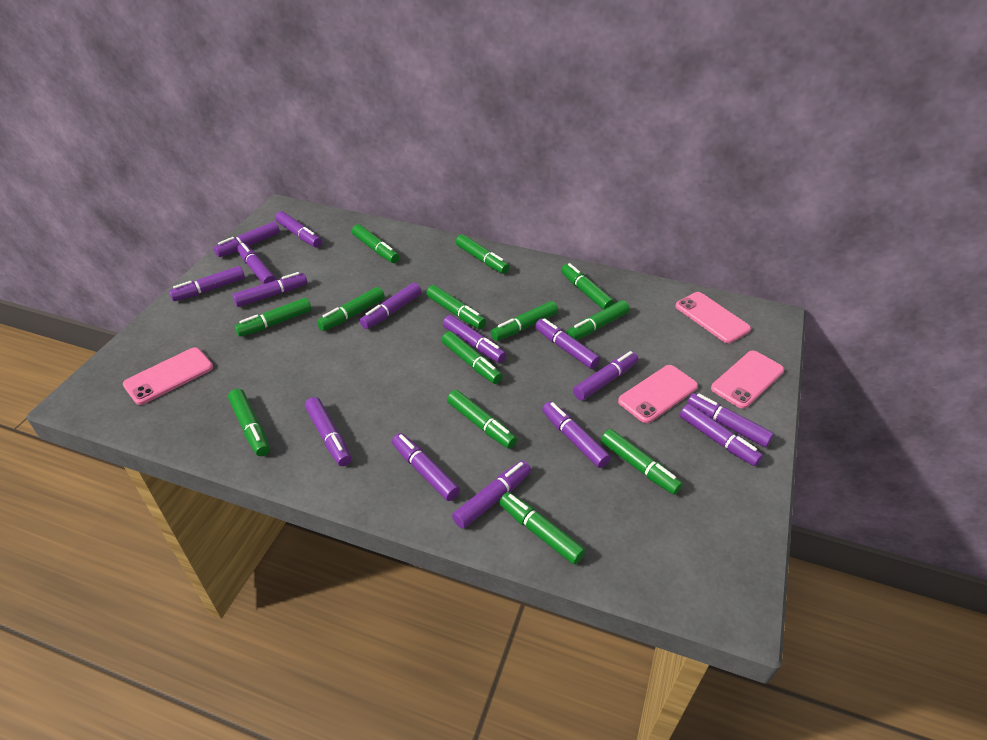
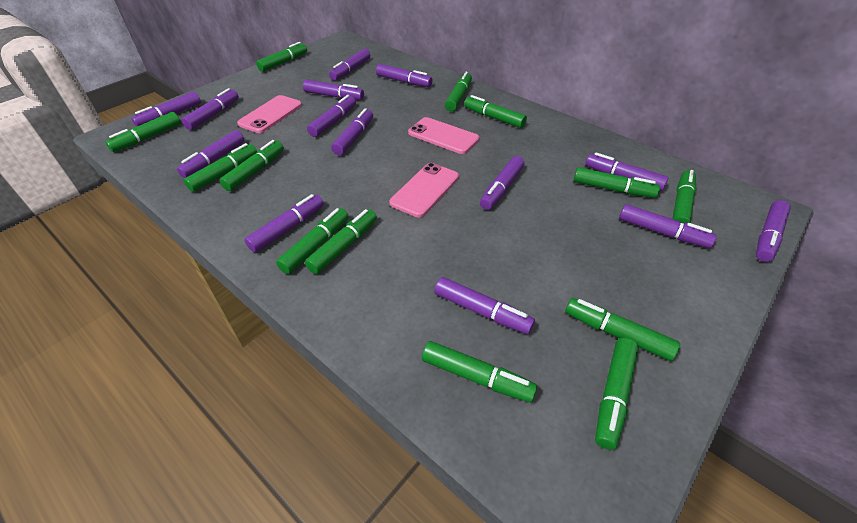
pink phone: 4 -> 3
purple marker: 15 -> 14

